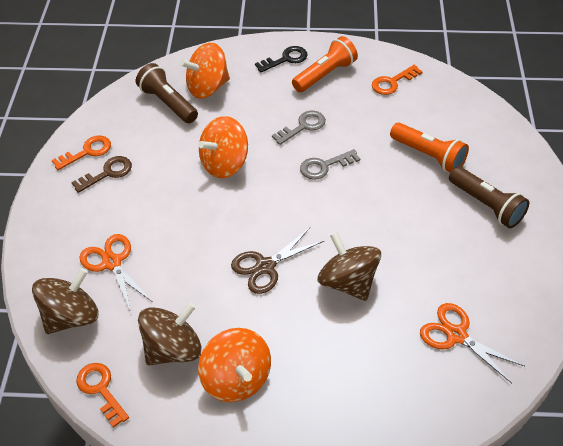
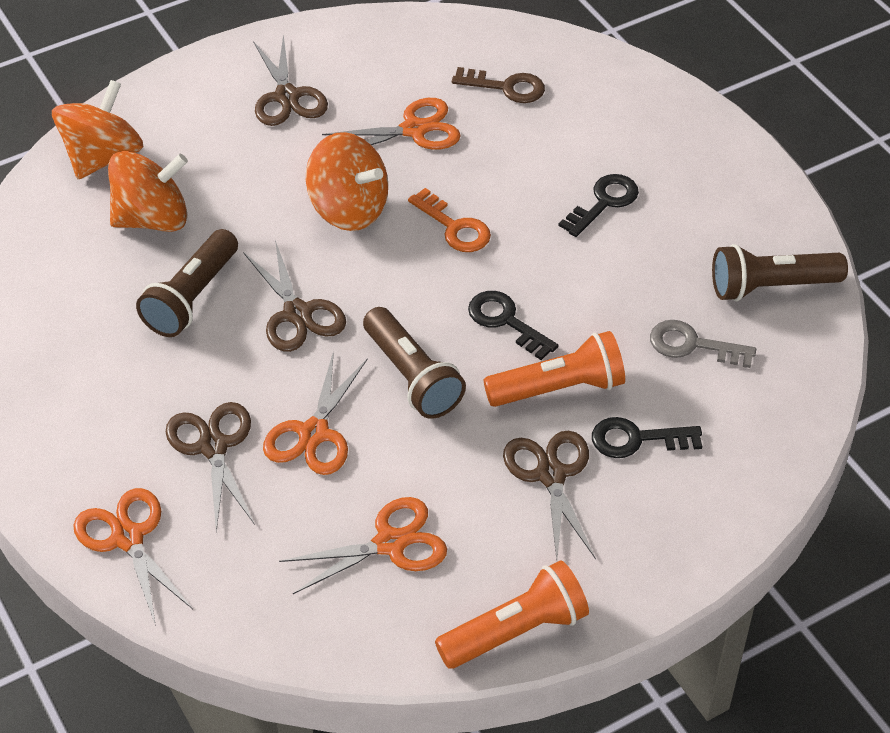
black key: 1 -> 3
brown flashlight: 2 -> 3
brown scissors: 1 -> 4
brown spinning top: 3 -> 0
grey key: 2 -> 1
orange key: 3 -> 1
orange scissors: 2 -> 4

